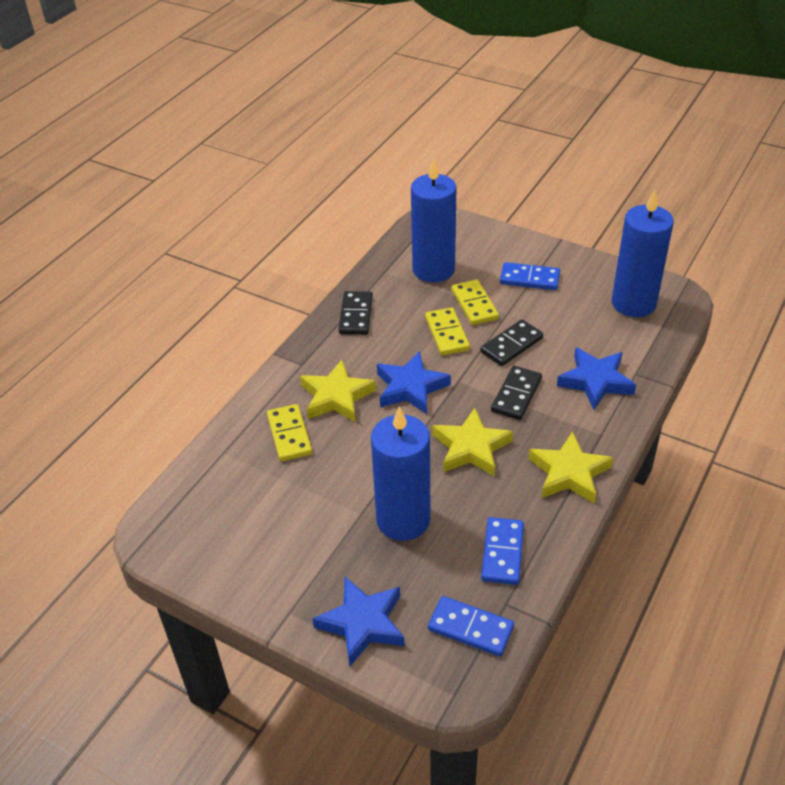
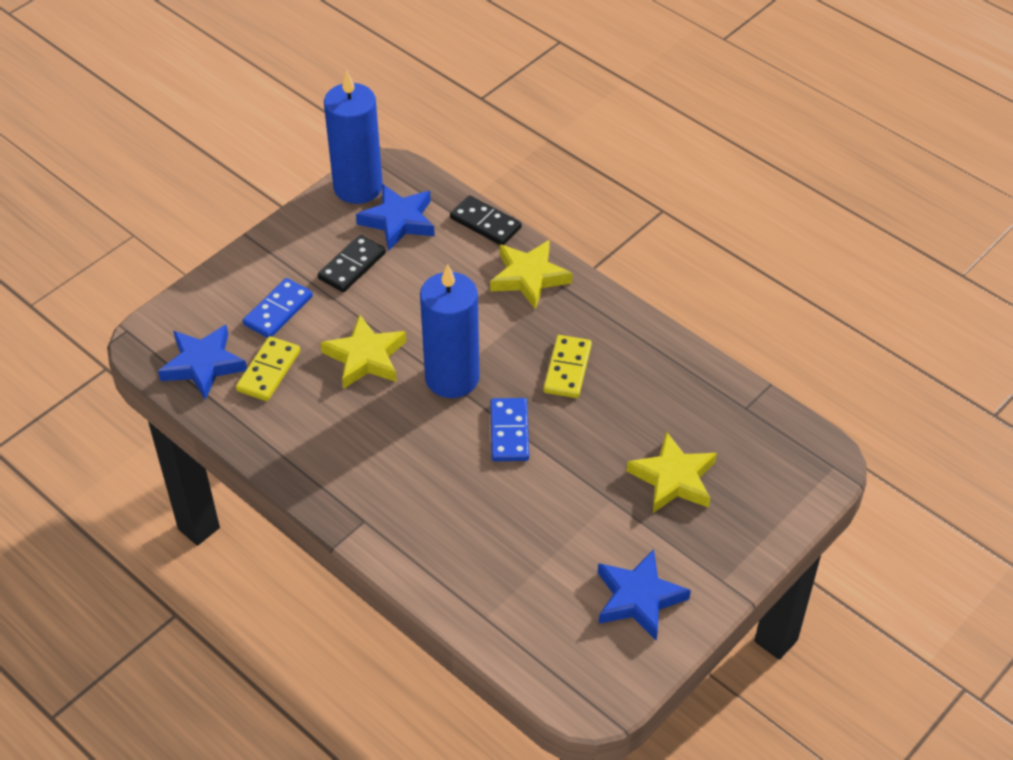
black domino: 3 -> 2
blue candle: 3 -> 2
blue domino: 3 -> 2
yellow domino: 3 -> 2

